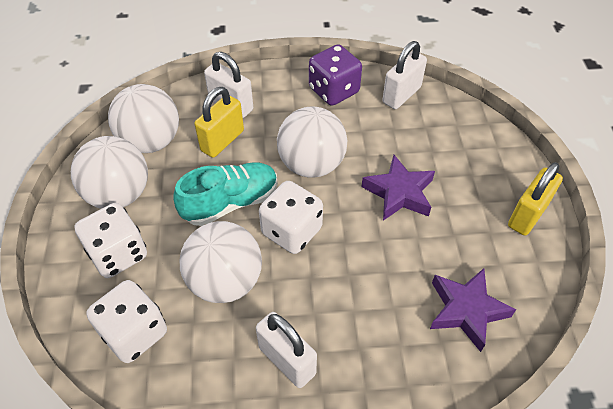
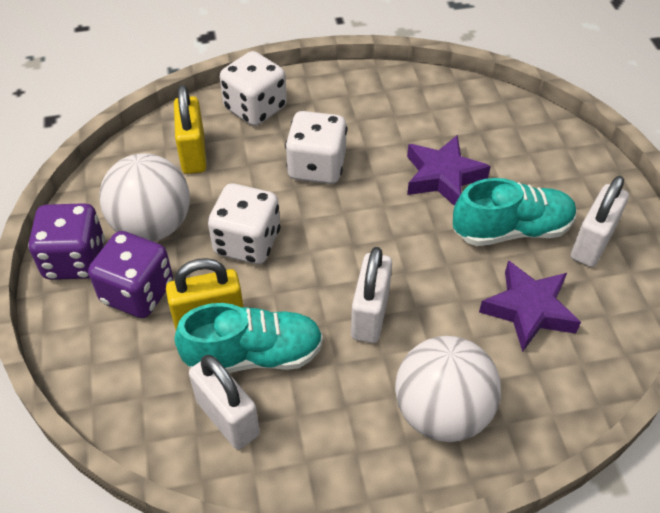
purple dice: 1 -> 2
turquoise shoe: 1 -> 2
white ball: 4 -> 2

